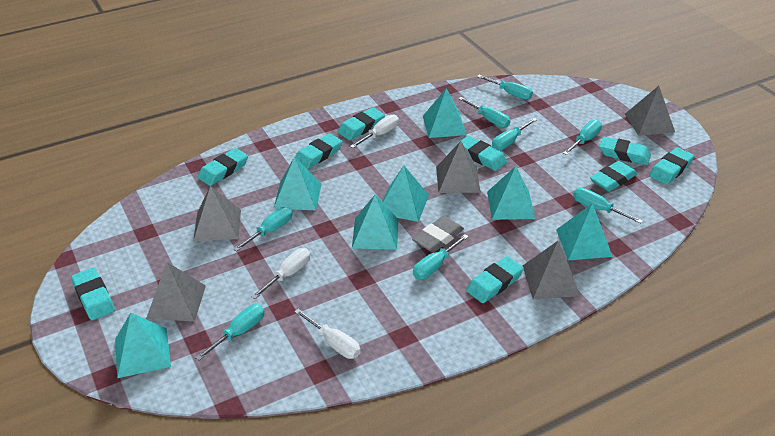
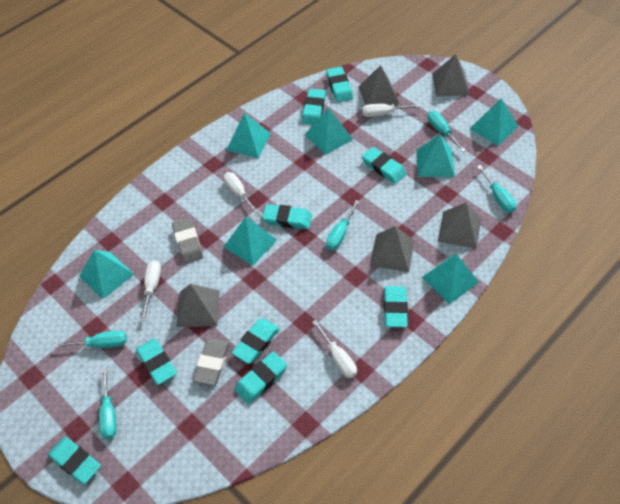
grey eraser: 1 -> 2
turquoise screwdriver: 8 -> 5
white screwdriver: 3 -> 4

